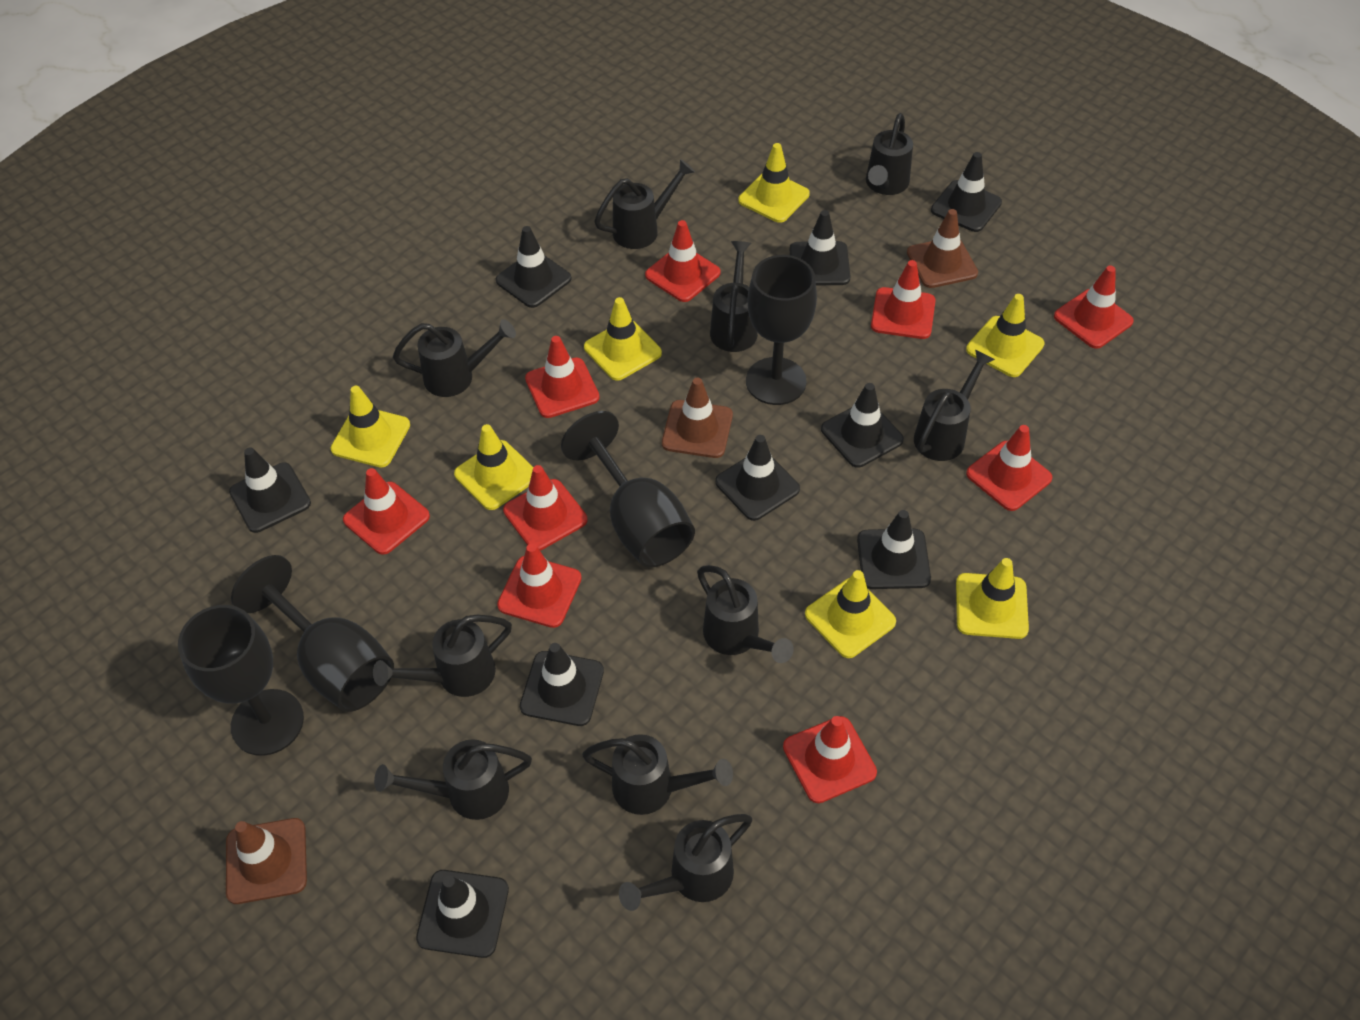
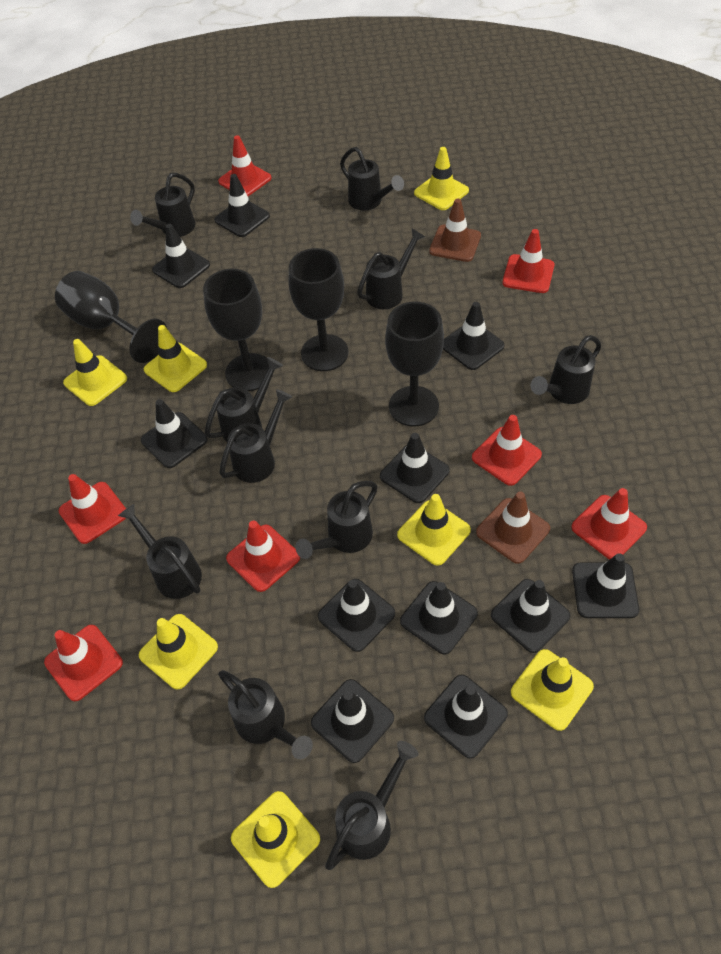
black traffic cone: 9 -> 11
brown traffic cone: 3 -> 2
red traffic cone: 9 -> 7

